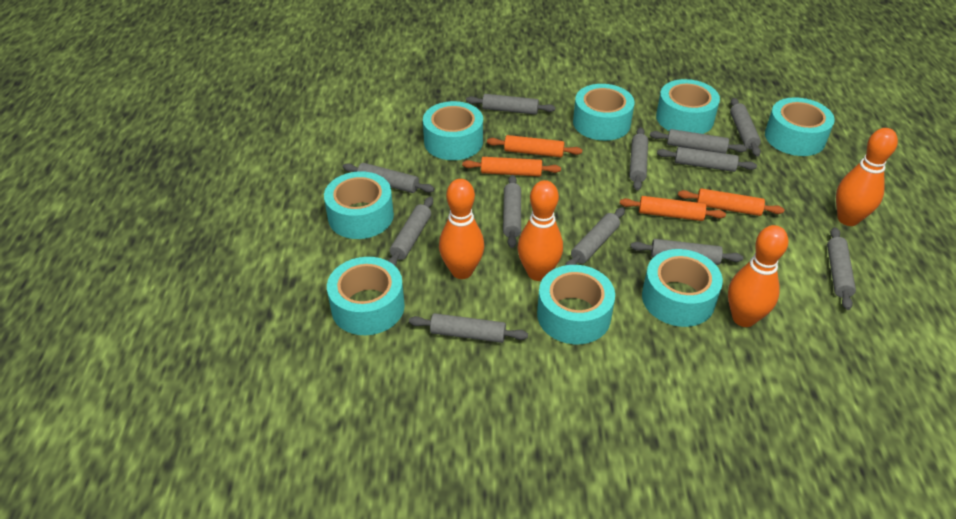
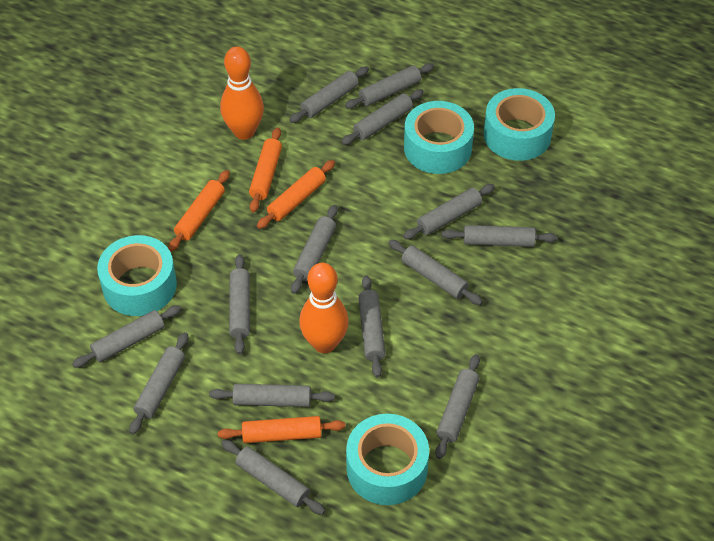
grey rolling pin: 12 -> 14
orange bowling pin: 4 -> 2
turquoise tape: 8 -> 4

